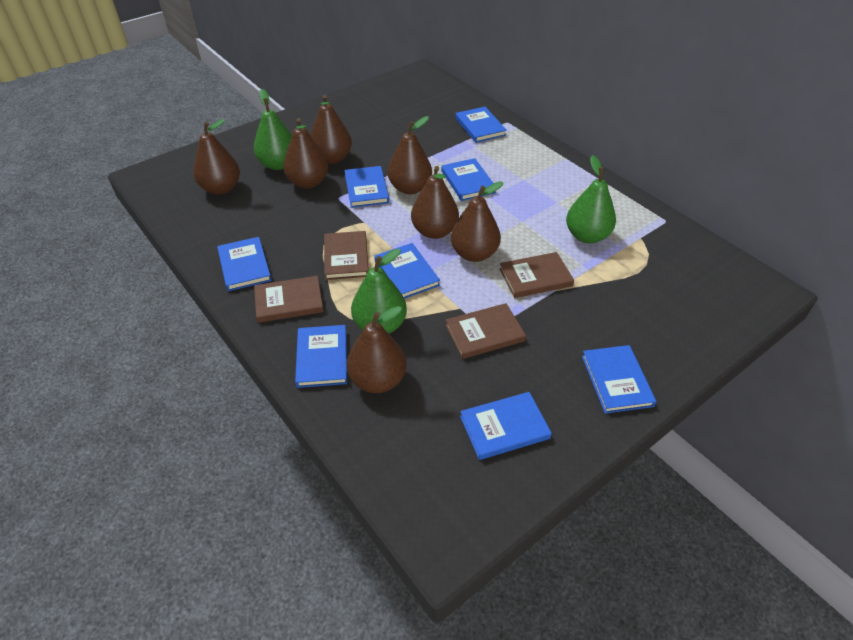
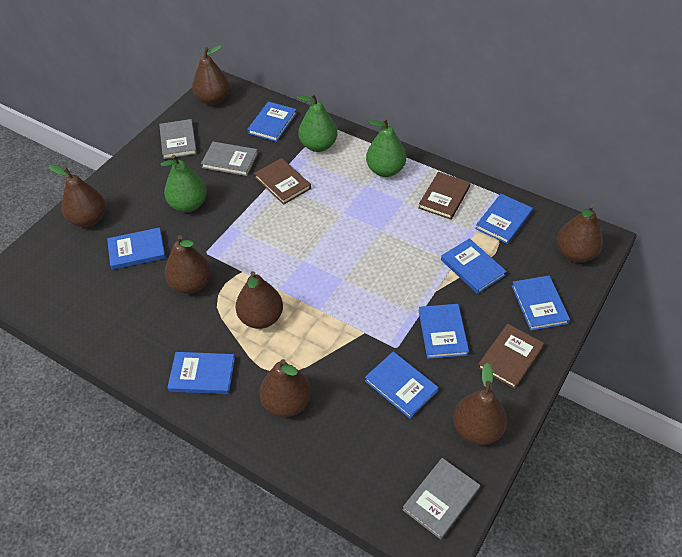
brown book: 4 -> 3
grey book: 0 -> 3

